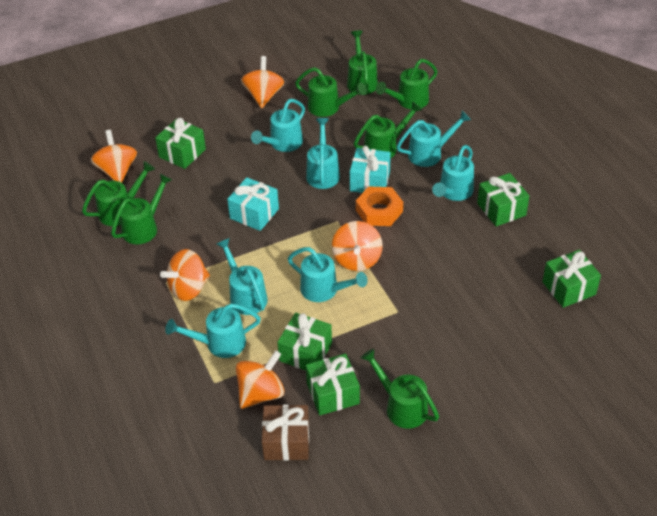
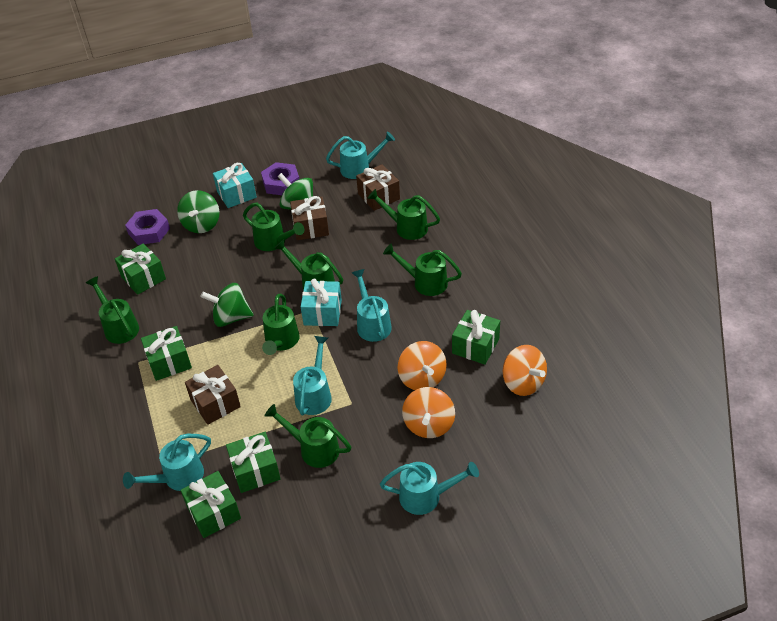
brown gift: 1 -> 3
green spinning top: 0 -> 3
orange nut: 1 -> 0
orange spinning top: 5 -> 3
purple nut: 0 -> 2
turquoise watering can: 7 -> 5

